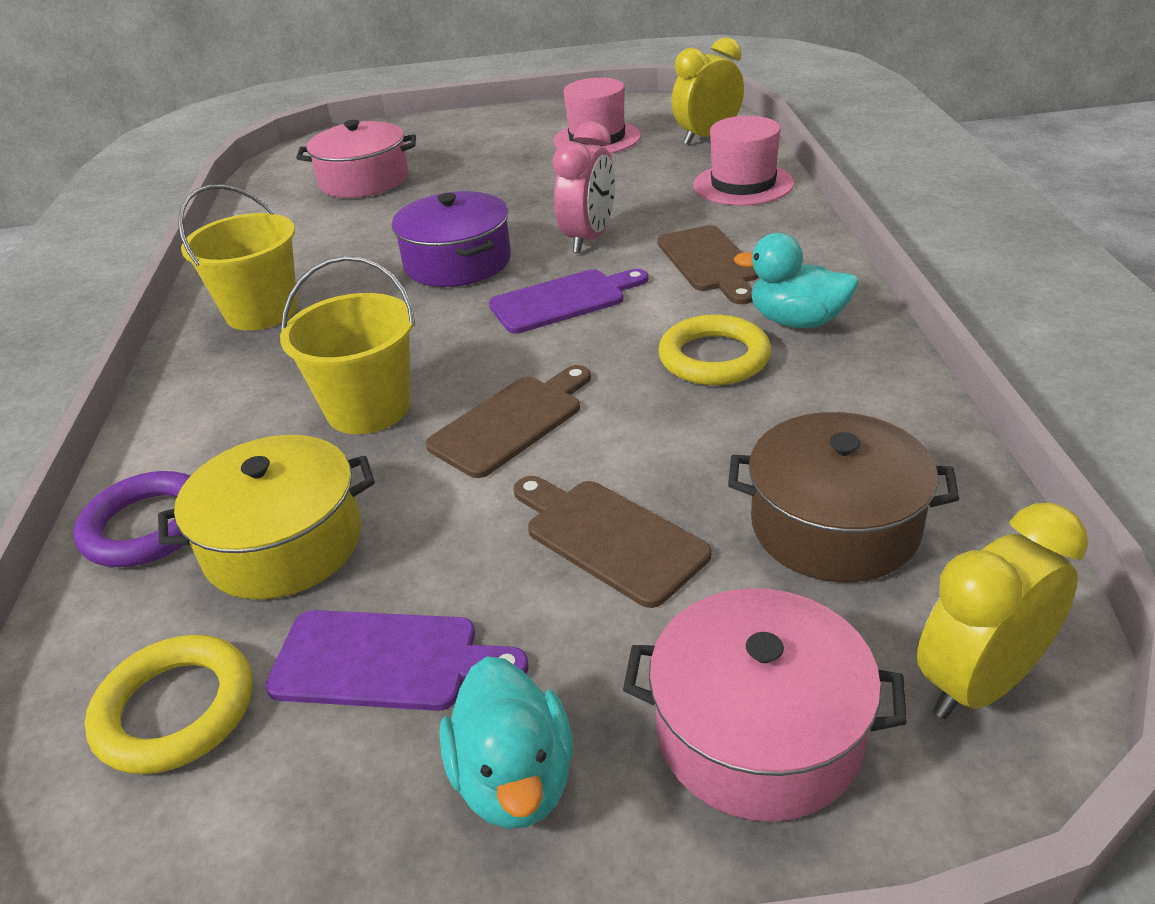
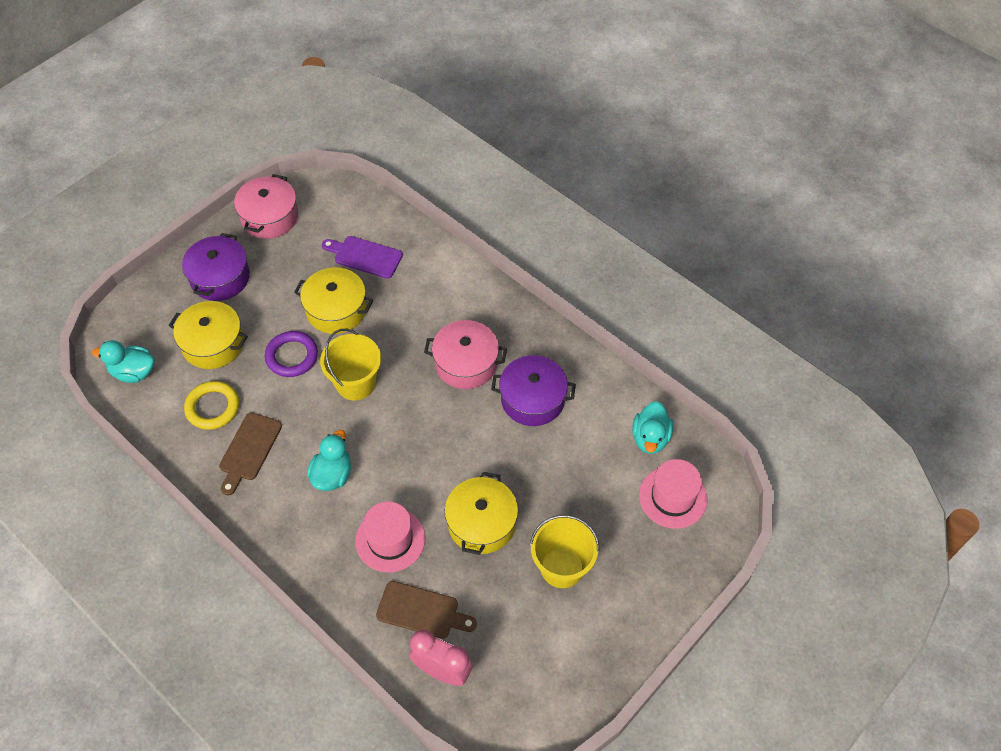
brown cutting board: 3 -> 2
brown pot: 1 -> 0
purple cutting board: 2 -> 1
purple pot: 1 -> 2
turquoise duck: 2 -> 3
yellow clock: 2 -> 0
yellow pot: 1 -> 3
yellow ring: 2 -> 1

